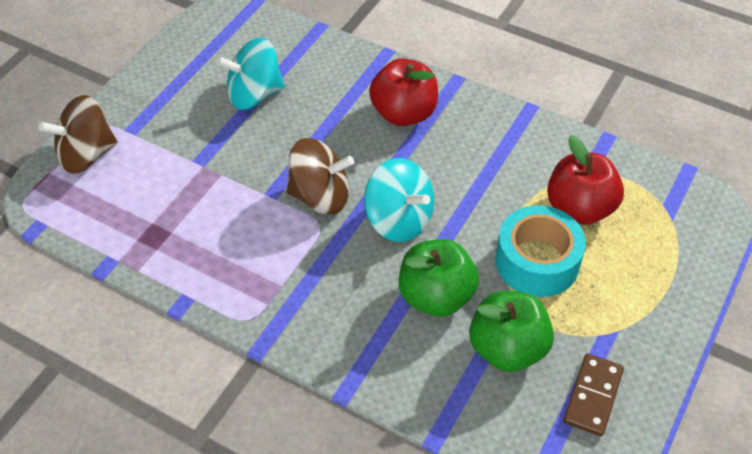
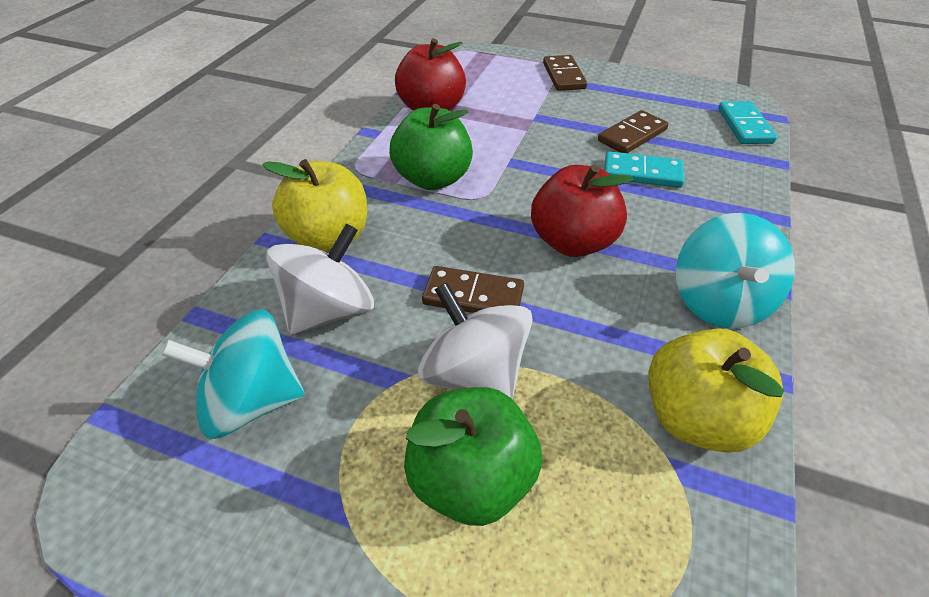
brown domino: 1 -> 3
brown spinning top: 2 -> 0
turquoise domino: 0 -> 2
turquoise tape: 1 -> 0
white spinning top: 0 -> 2
yellow apple: 0 -> 2

